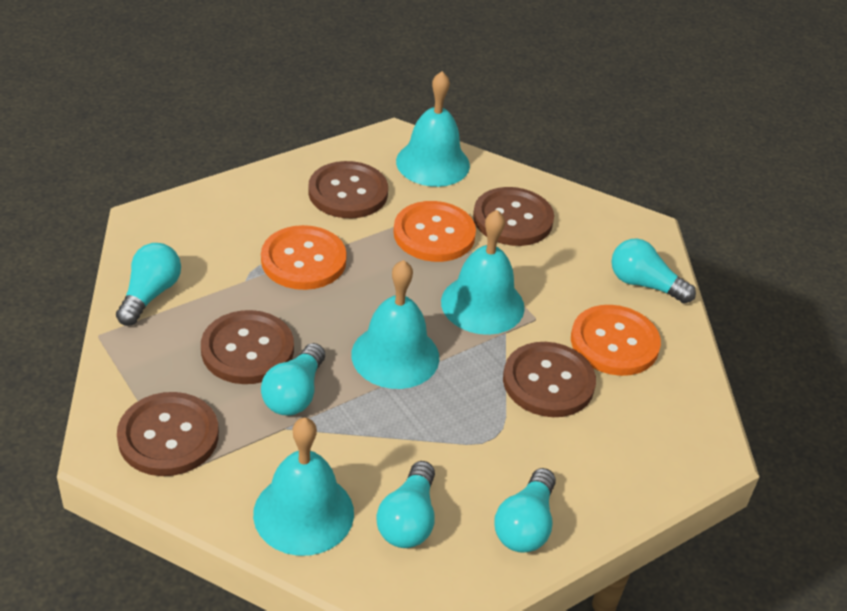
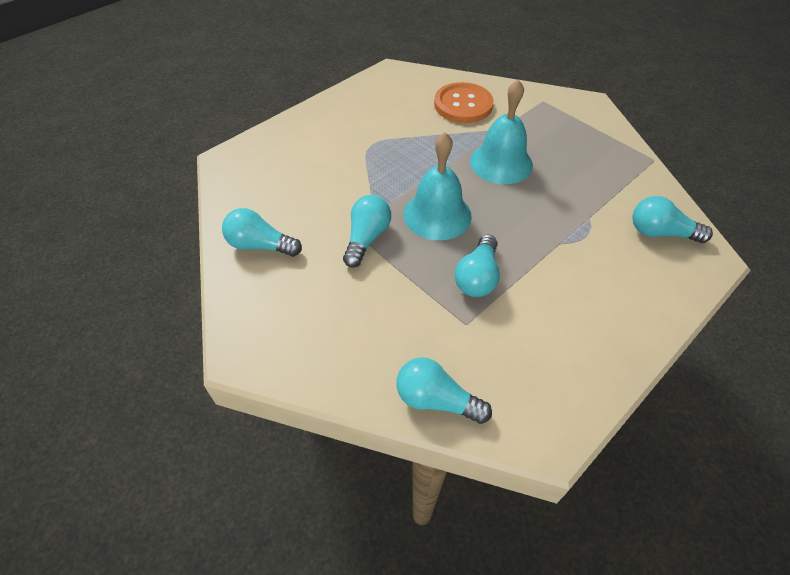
brown button: 5 -> 0
orange button: 3 -> 1
turquoise bell: 4 -> 2

